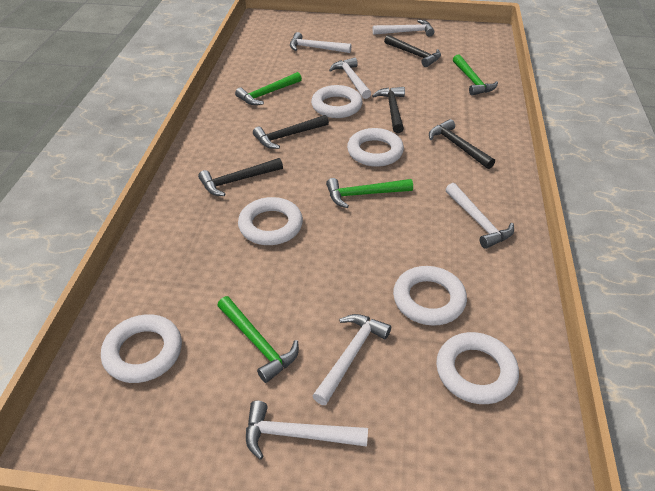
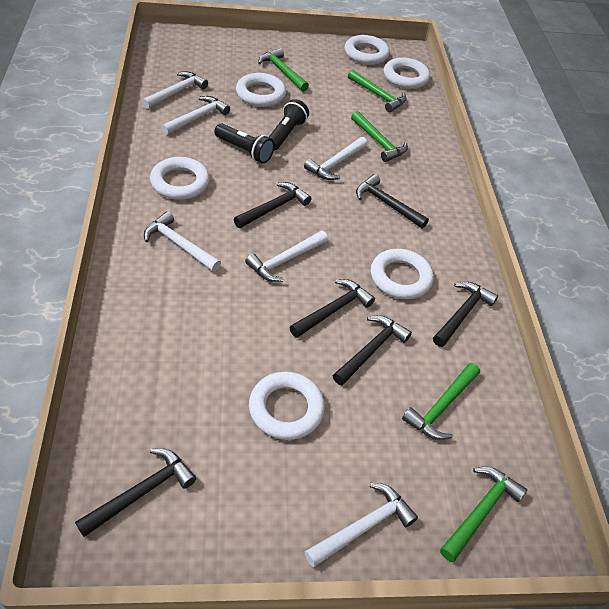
black flashlight: 0 -> 2
black hammer: 5 -> 6
green hammer: 4 -> 5

